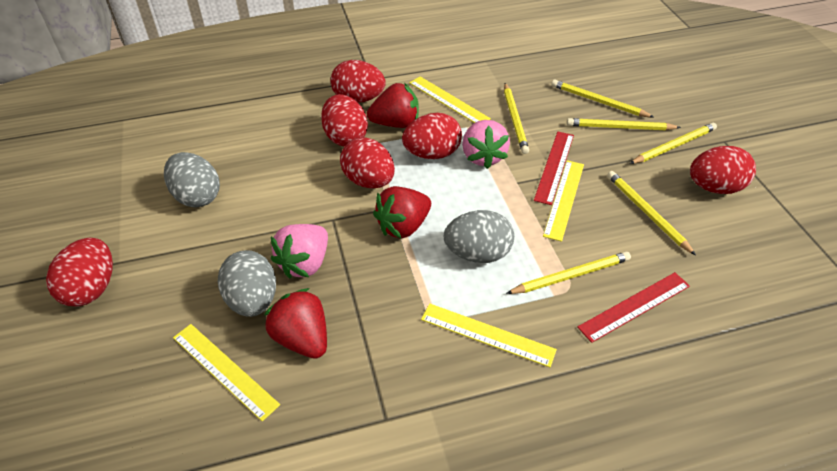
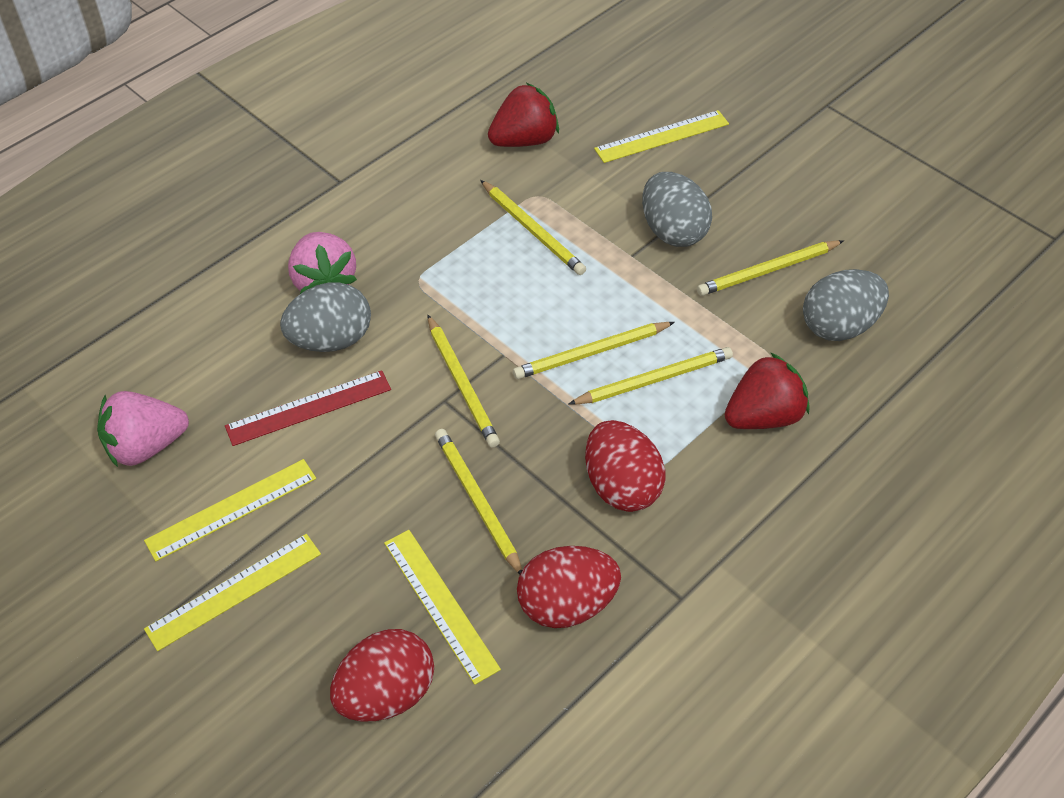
red egg: 6 -> 3
red ruler: 2 -> 1
red strawberry: 3 -> 2

